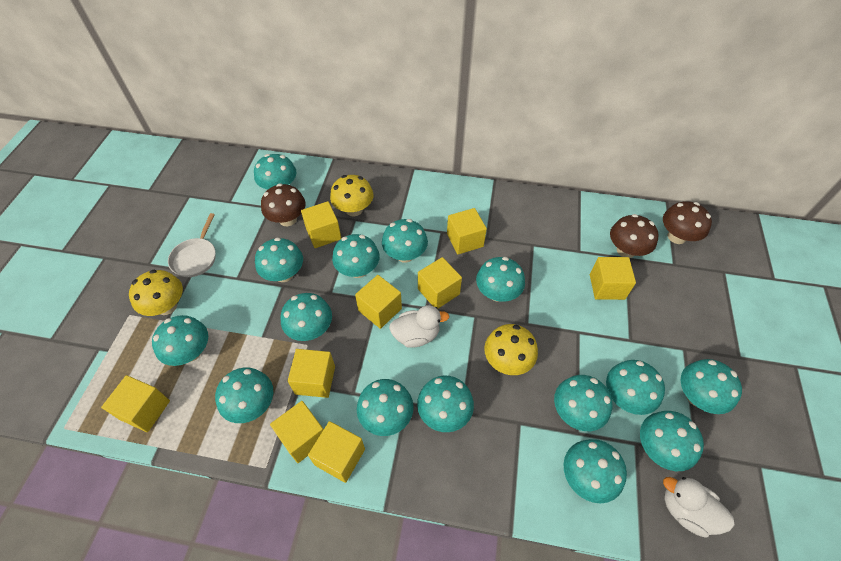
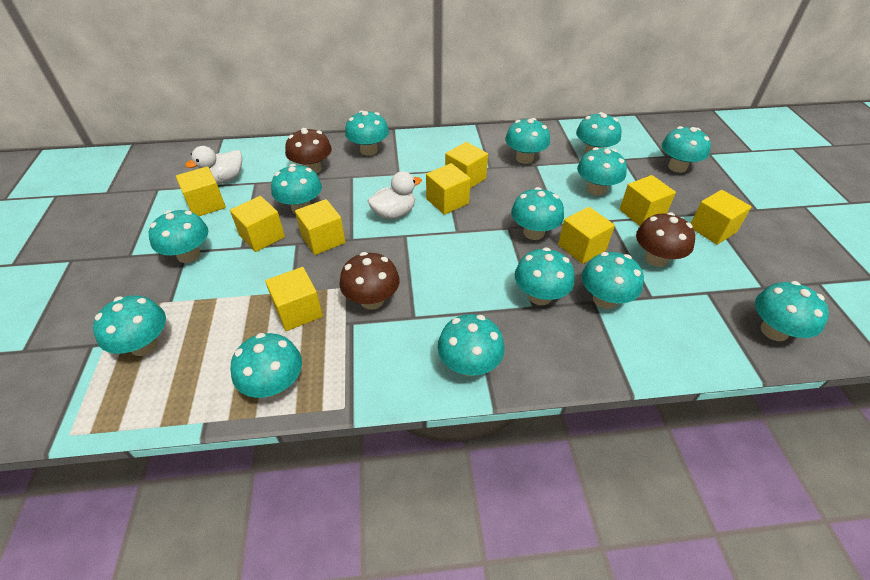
turquoise mushroom: 15 -> 14
white pan: 1 -> 0
yellow mushroom: 3 -> 0

